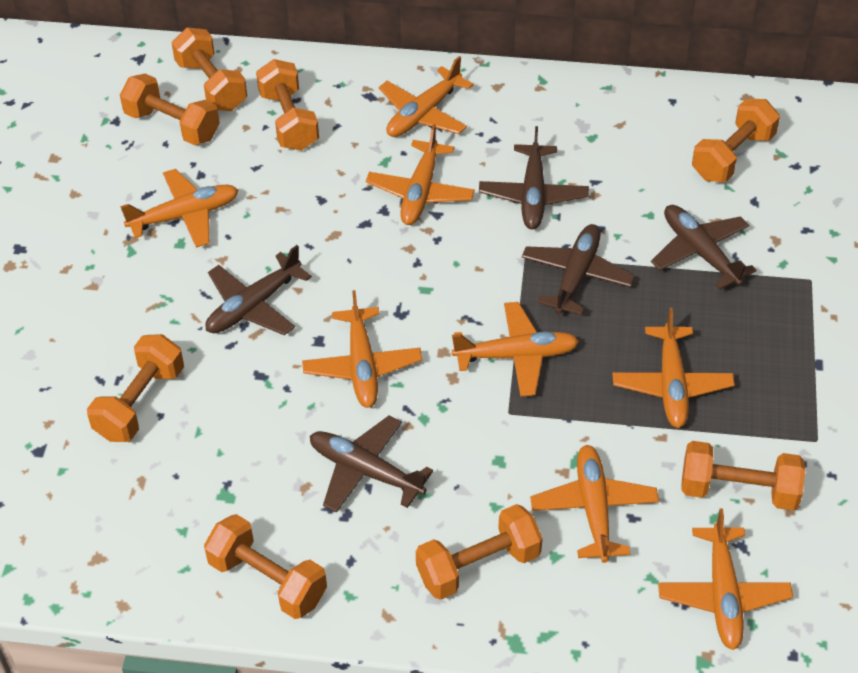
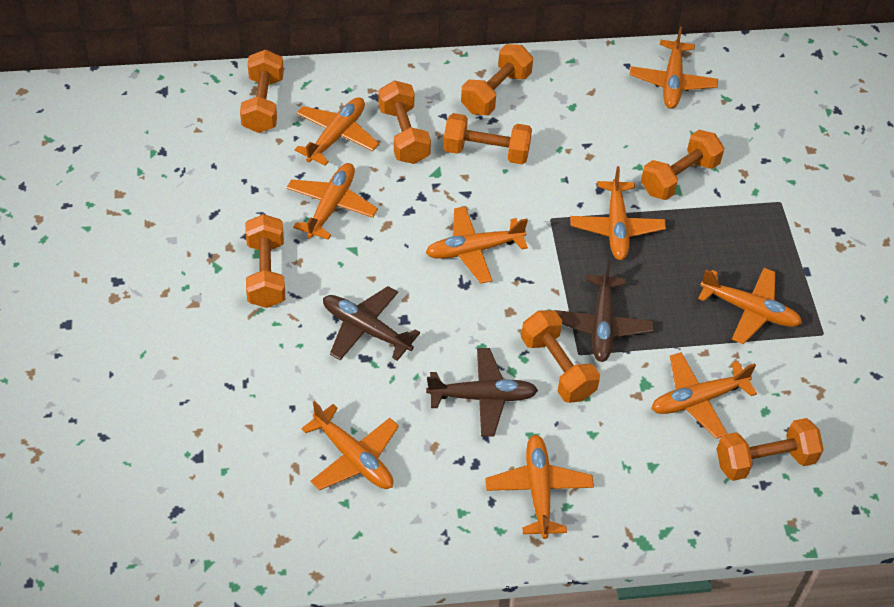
brown plane: 5 -> 3
orange plane: 8 -> 9

